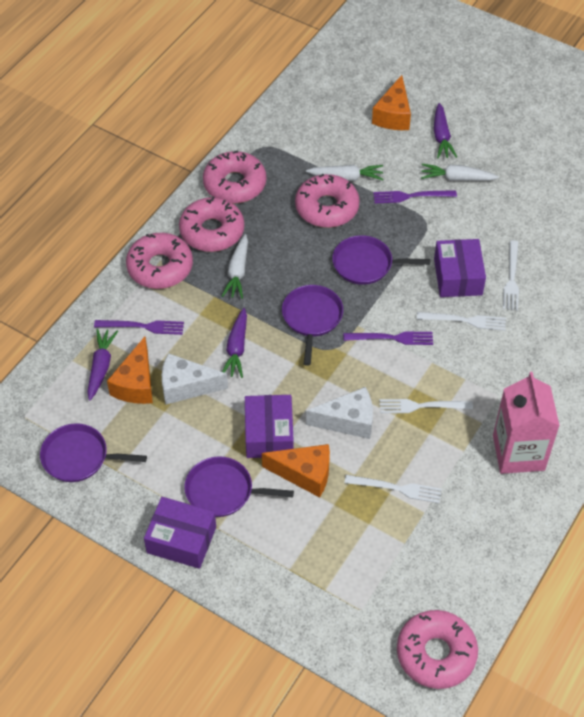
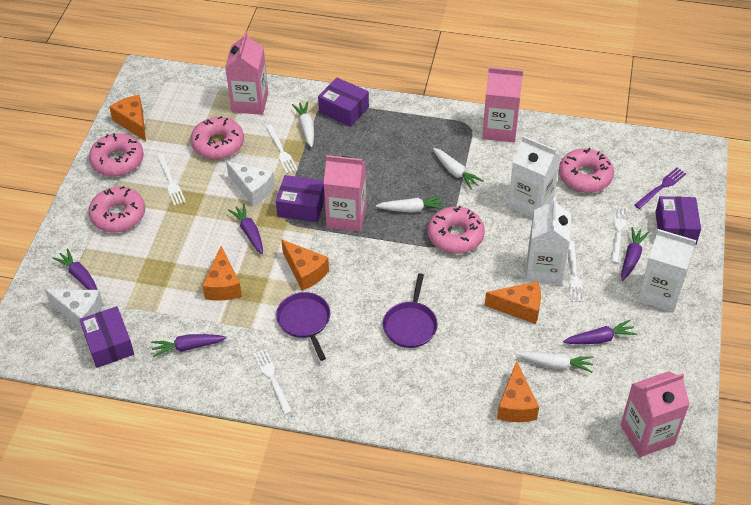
orange cheese: 3 -> 5
pink carton: 1 -> 4
purple box: 3 -> 4
purple carrot: 3 -> 5
purple fork: 3 -> 1
purple pan: 4 -> 2
white carrot: 3 -> 4
white carton: 0 -> 3
white fork: 4 -> 5

